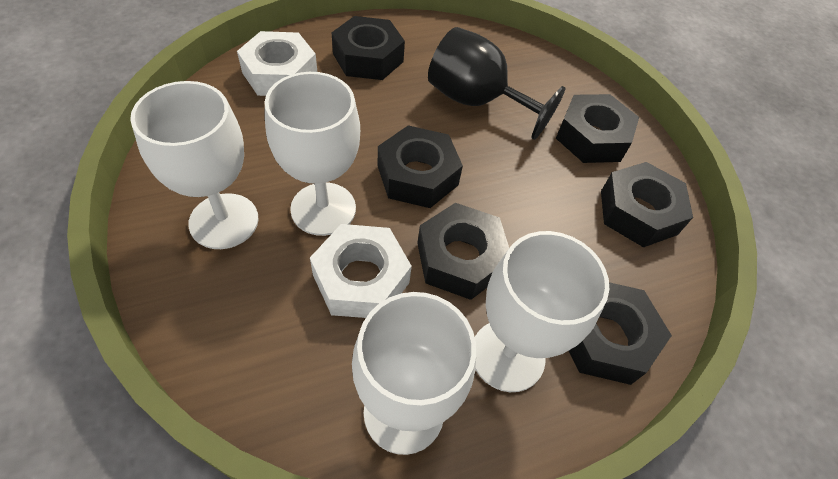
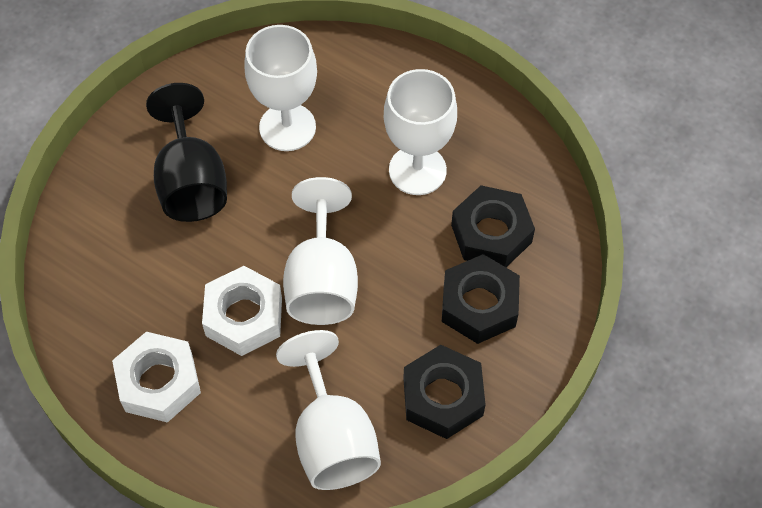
black nut: 6 -> 3

